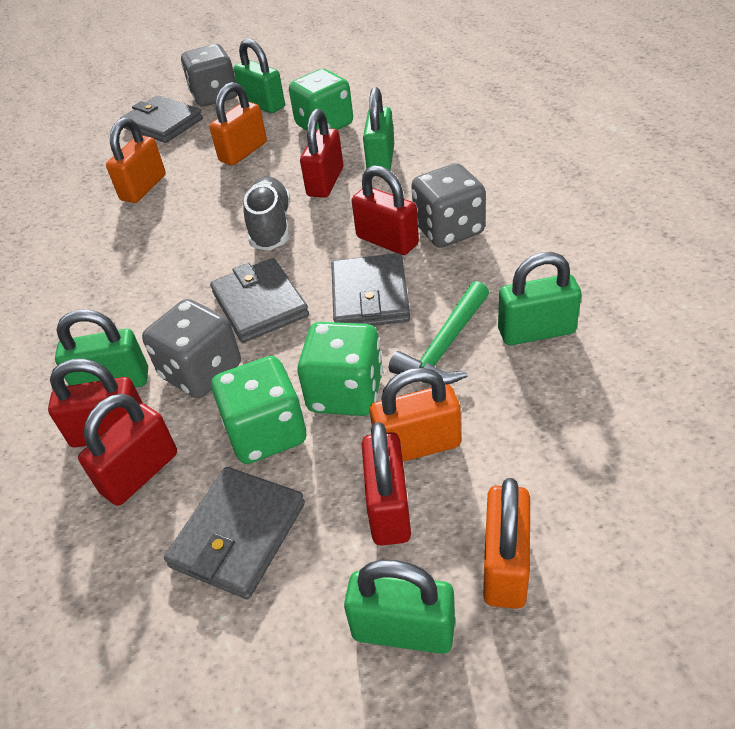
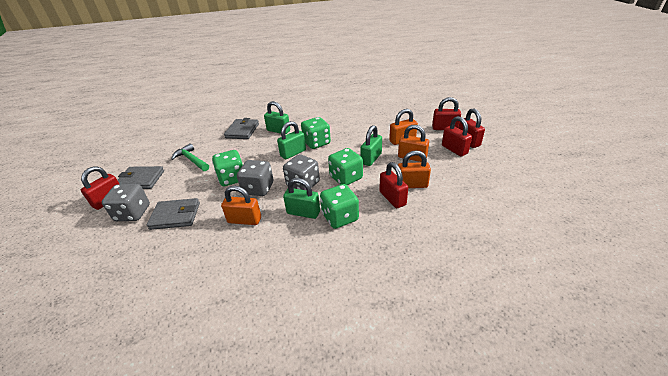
green dice: 3 -> 4
green padlock: 5 -> 4
grey shoe: 1 -> 0
grey wallet: 4 -> 3

